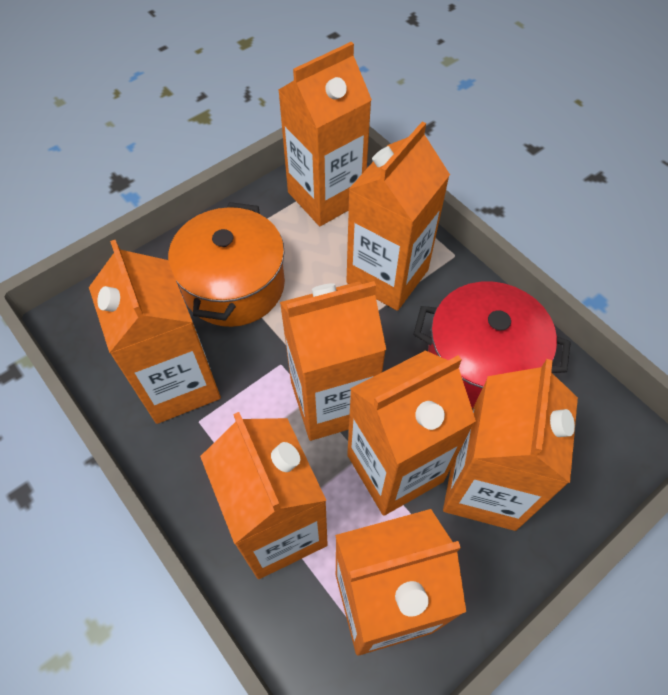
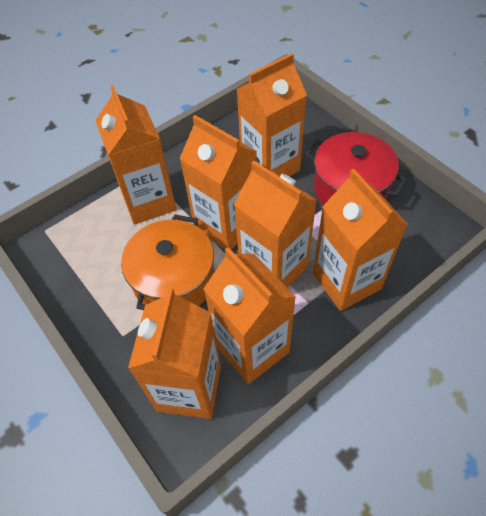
orange carton: 8 -> 7

